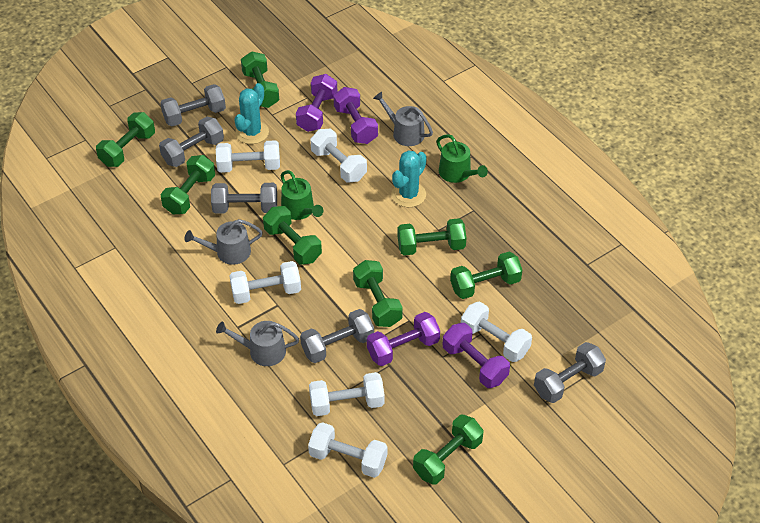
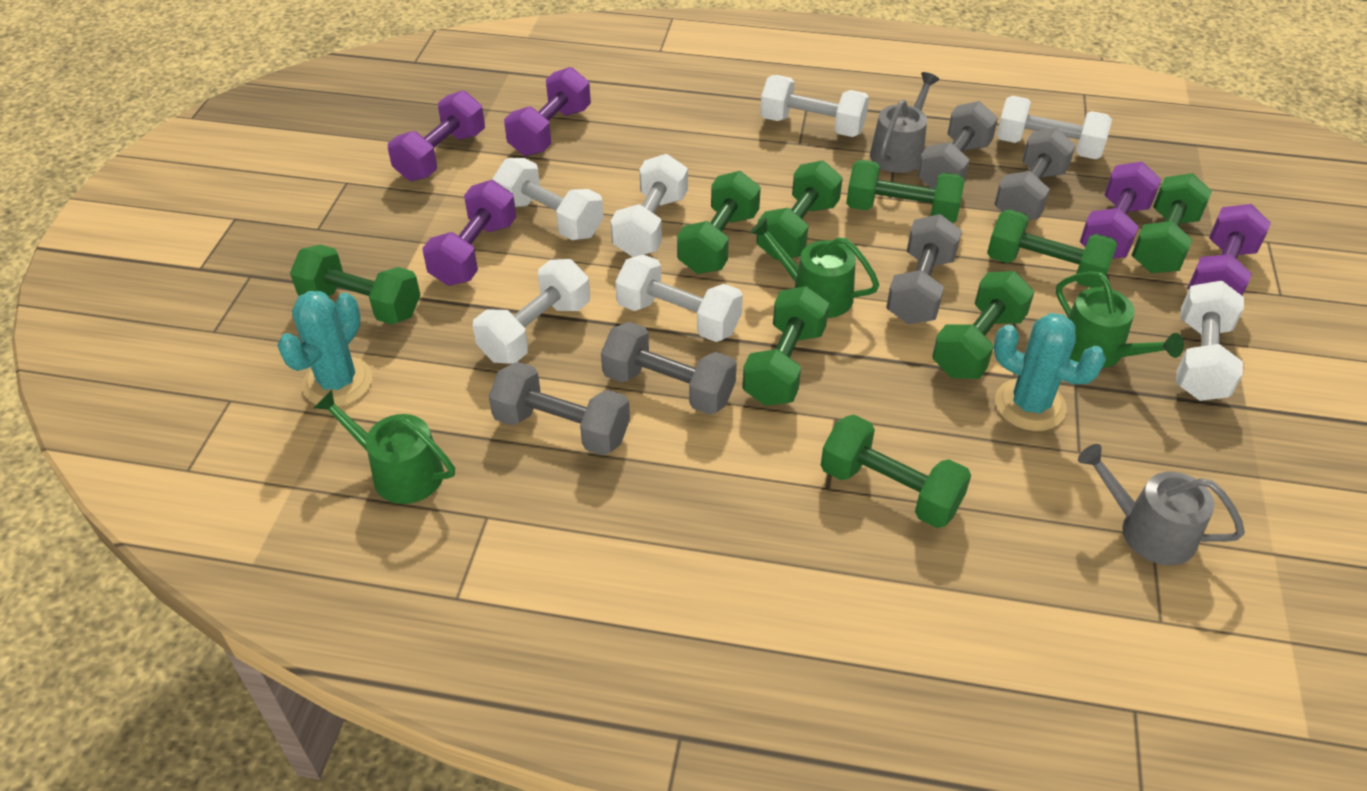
green dumbbell: 8 -> 9
green watering can: 2 -> 3
grey watering can: 3 -> 2
purple dumbbell: 4 -> 5
white dumbbell: 6 -> 7

